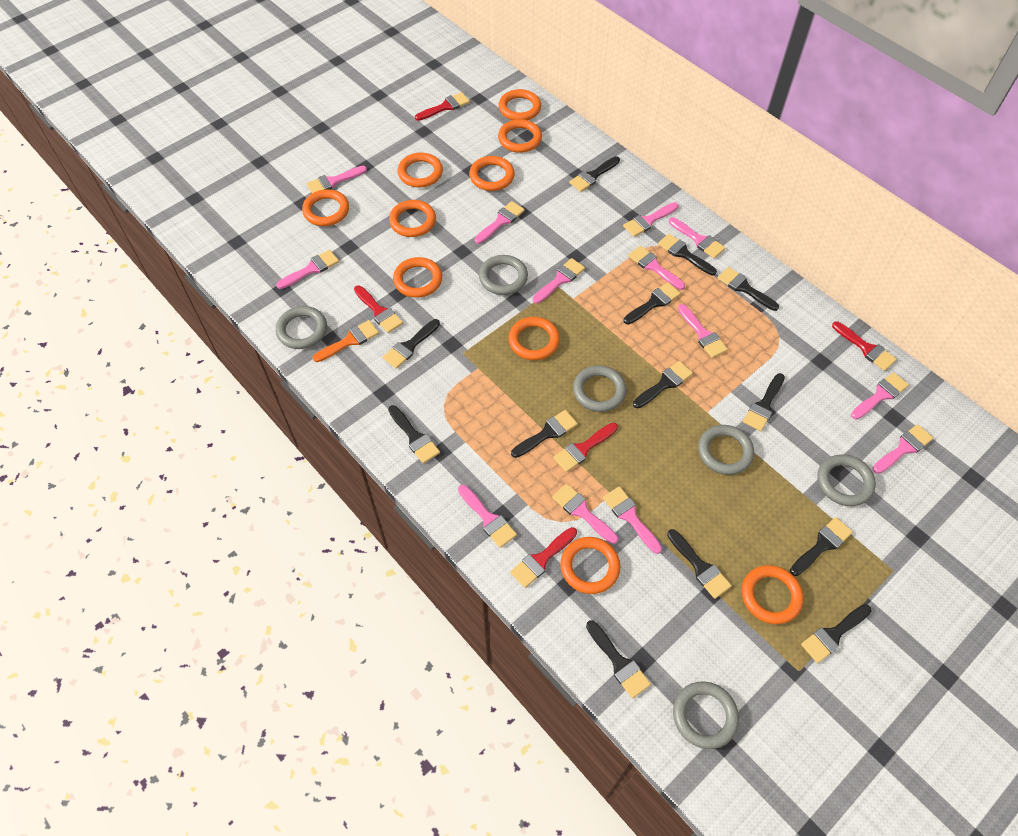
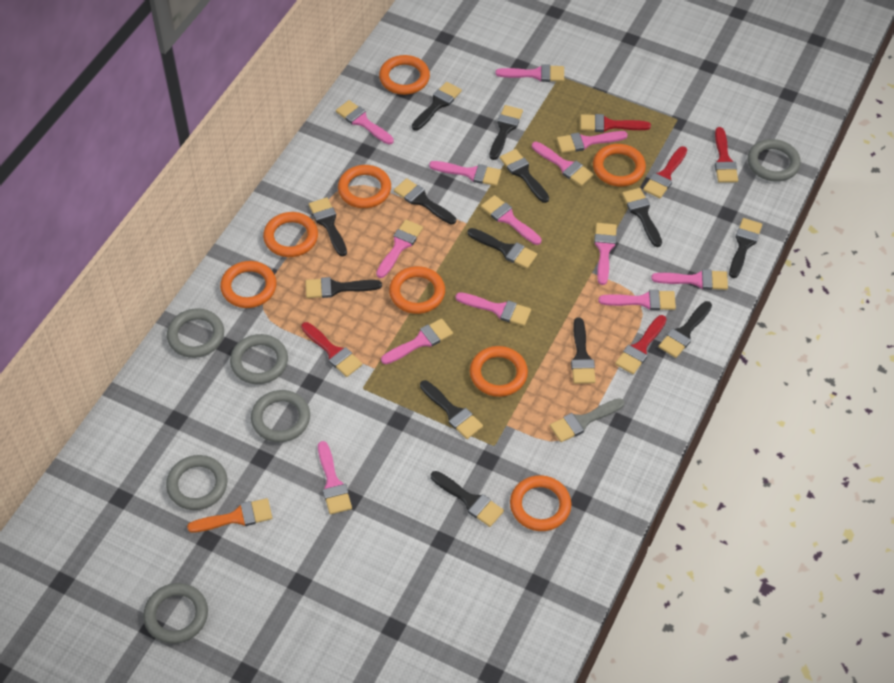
grey brush: 0 -> 1
orange ring: 10 -> 8

